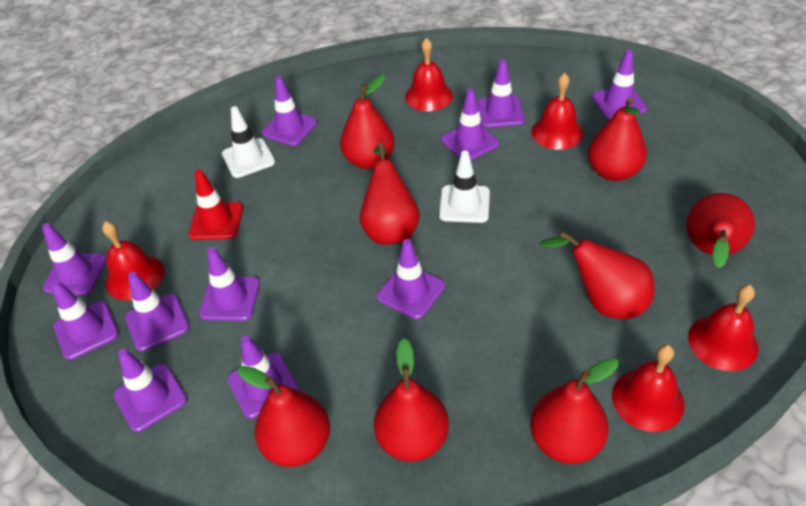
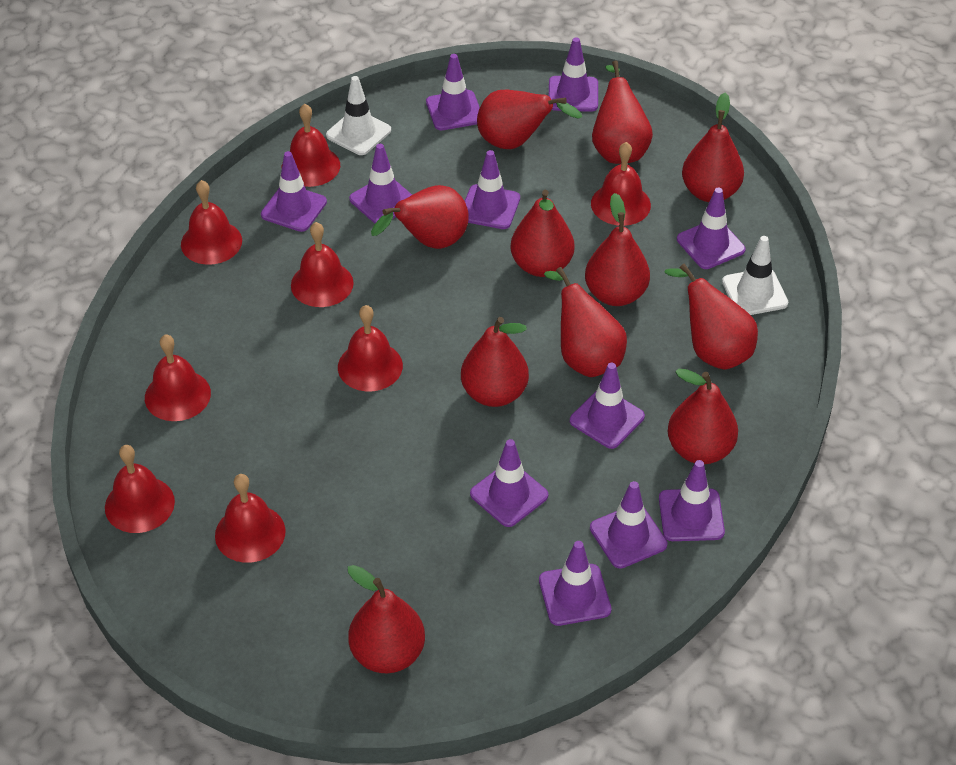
red bell: 5 -> 8
red pear: 8 -> 11
red traffic cone: 1 -> 0

